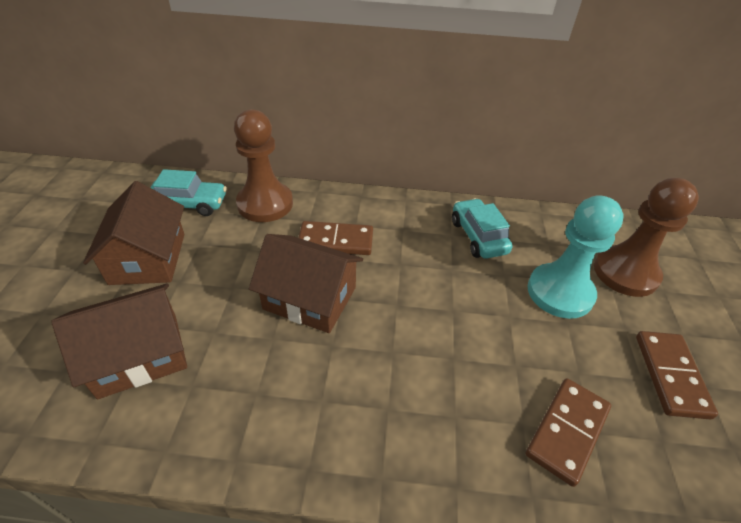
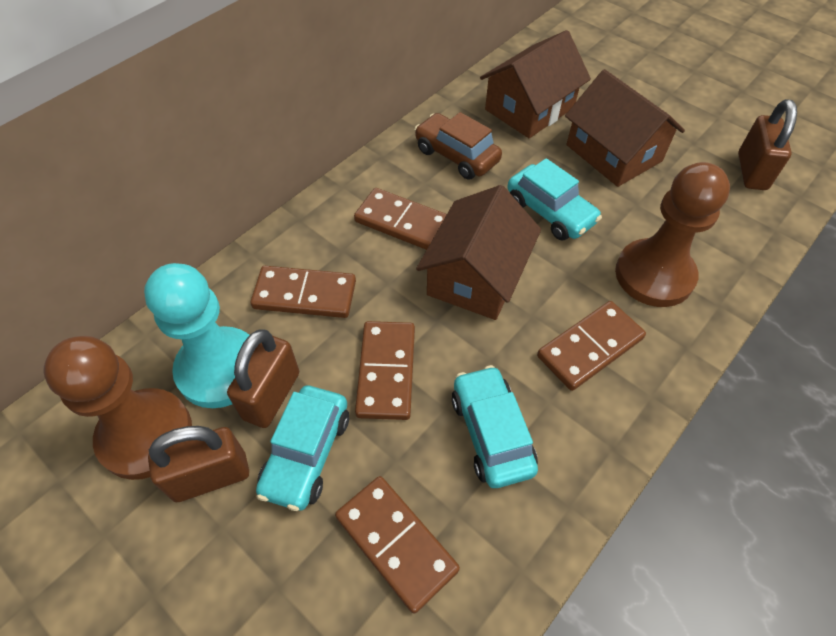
brown car: 0 -> 1
brown domino: 3 -> 5
brown padlock: 0 -> 3
turquoise car: 2 -> 3

